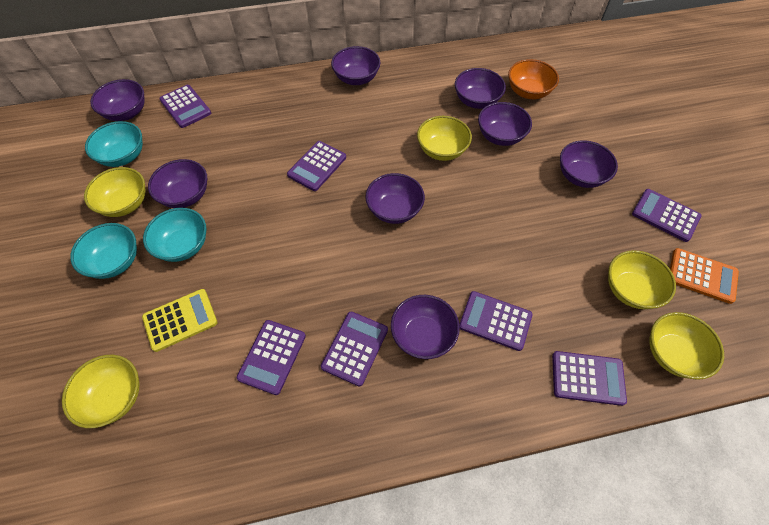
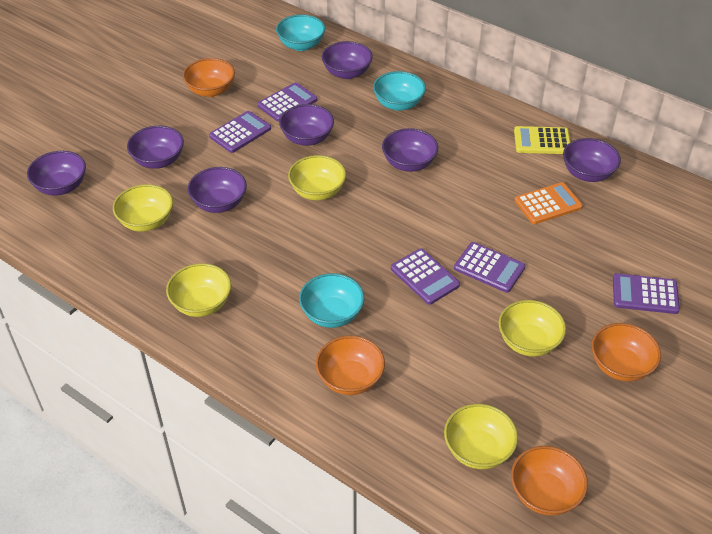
orange bowl: 1 -> 4
purple bowl: 8 -> 7
purple calculator: 7 -> 5

